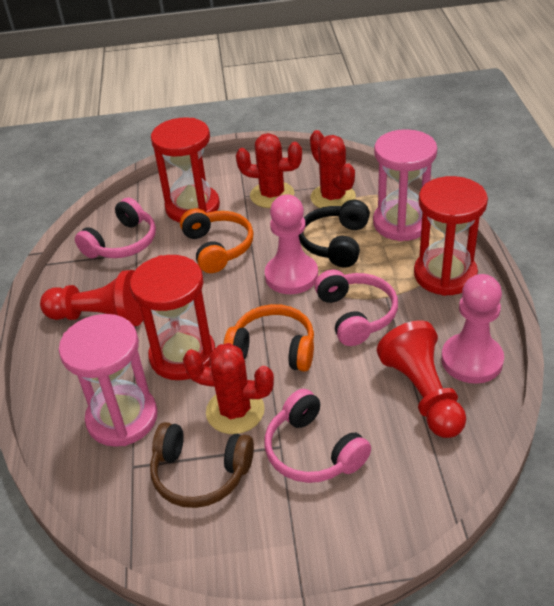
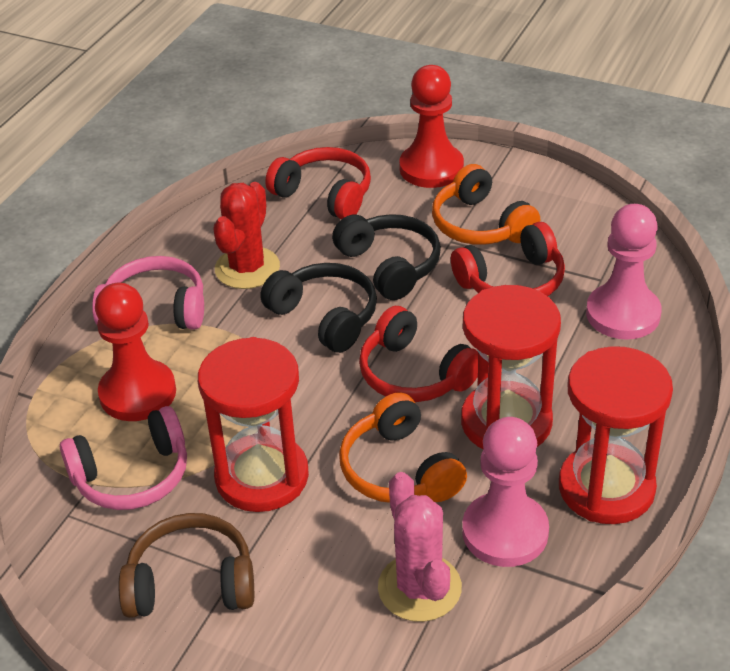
black headphones: 1 -> 2
pink cactus: 0 -> 1
pink headphones: 3 -> 2
pink hourglass: 2 -> 0
red cactus: 3 -> 1
red headphones: 0 -> 3

